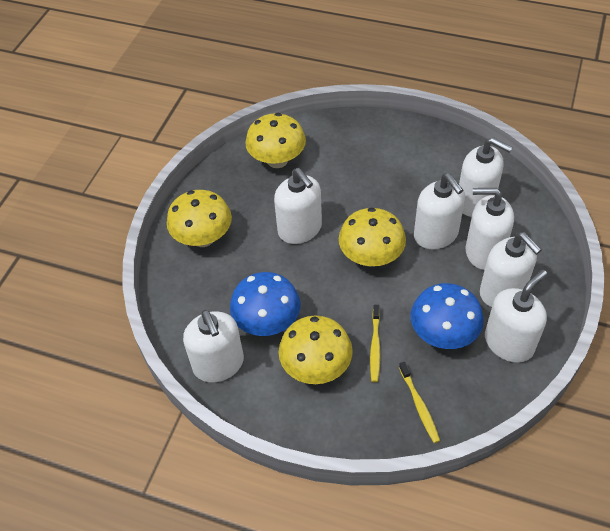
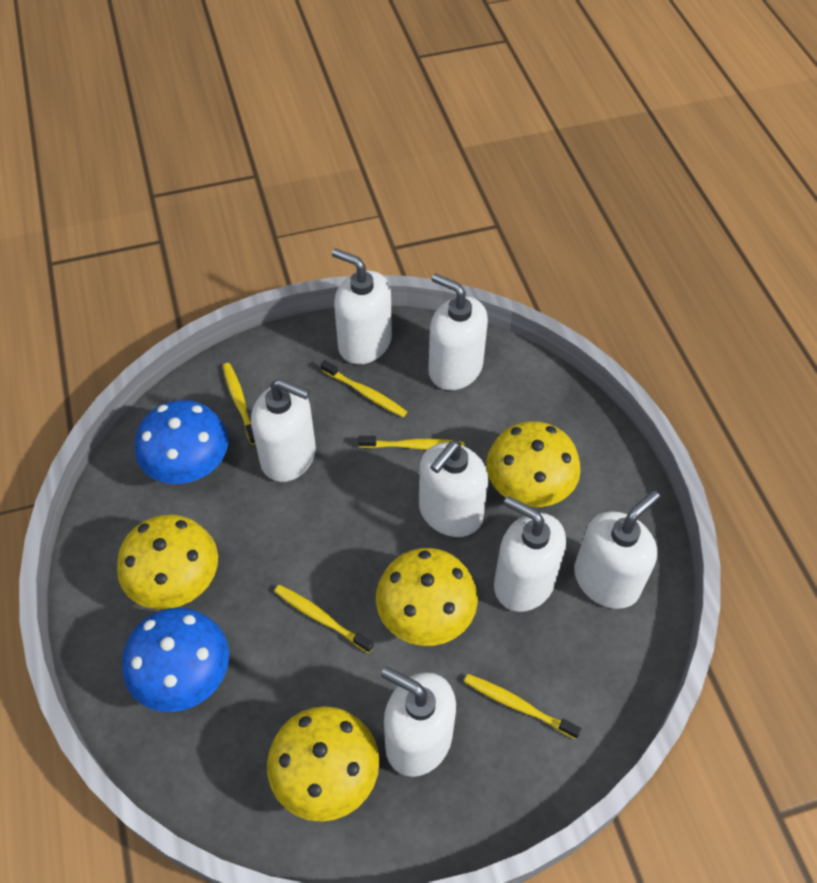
yellow toothbrush: 2 -> 5

